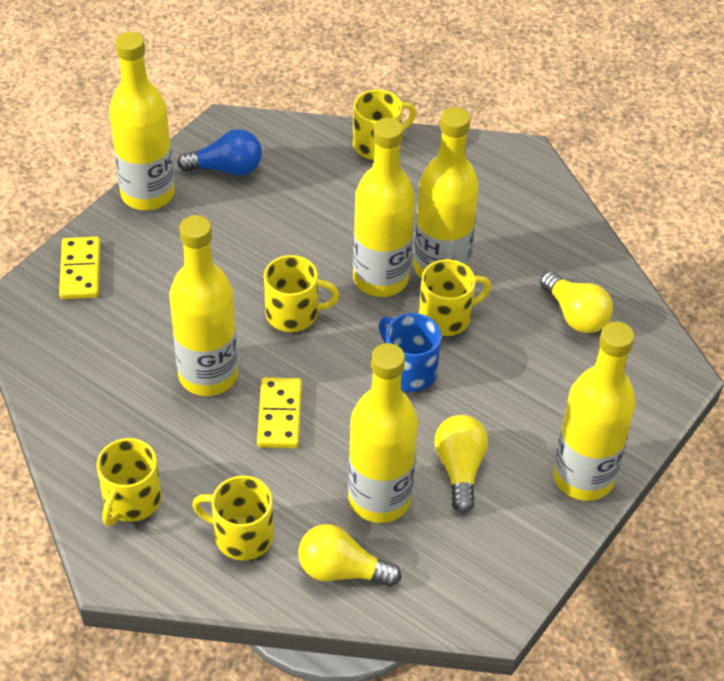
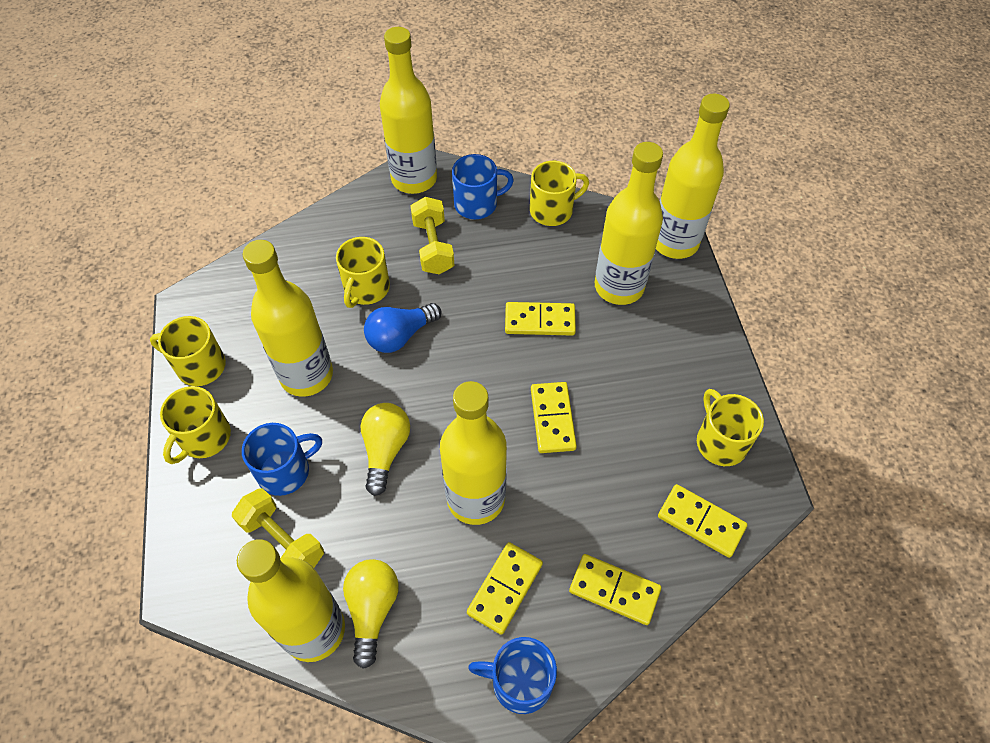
blue mug: 1 -> 3
yellow domino: 2 -> 5
yellow dumbbell: 0 -> 2
yellow light bulb: 3 -> 2

